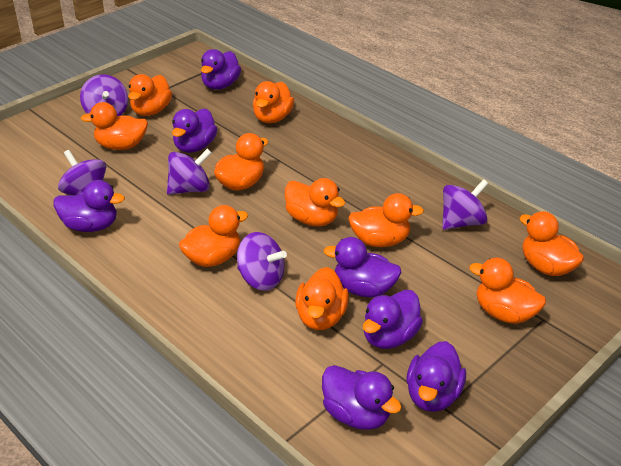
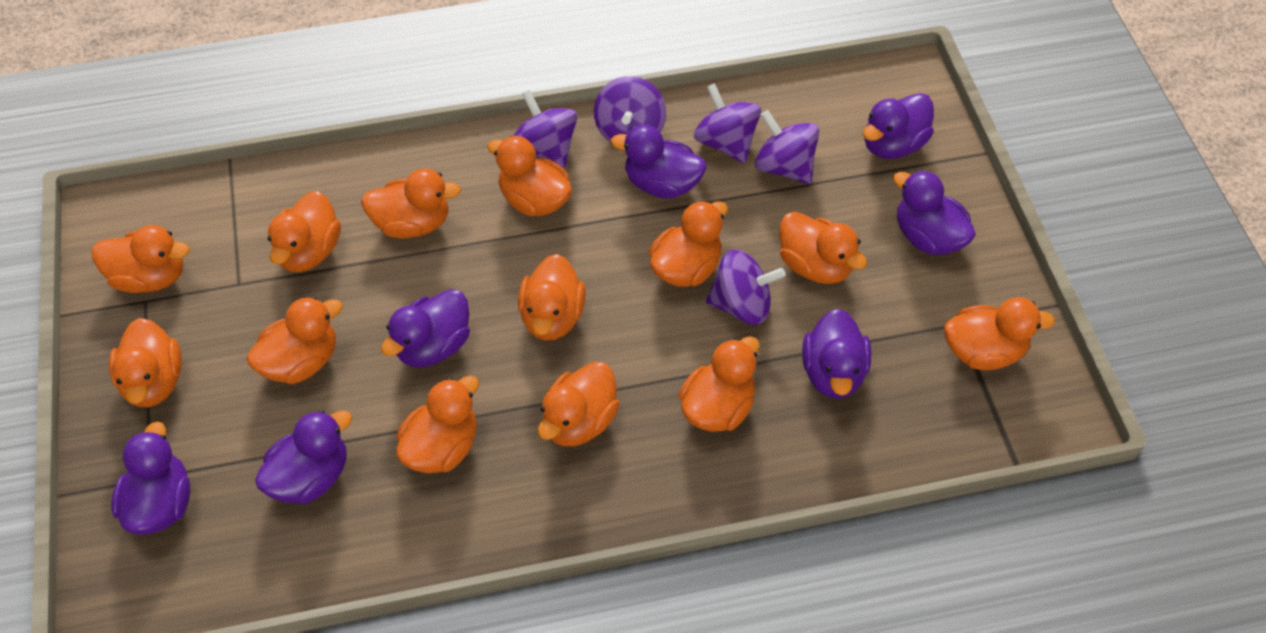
orange duck: 10 -> 13

